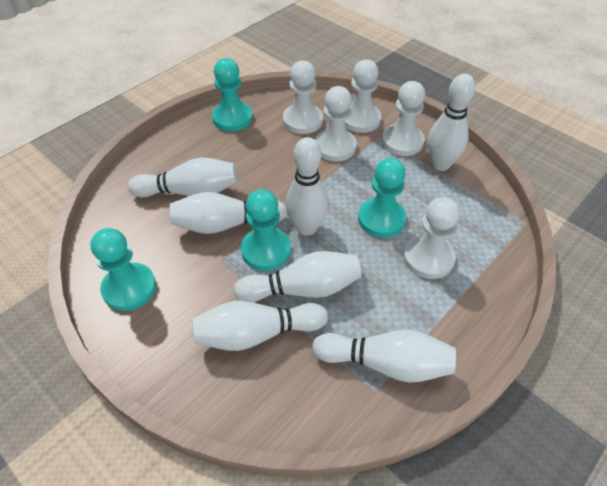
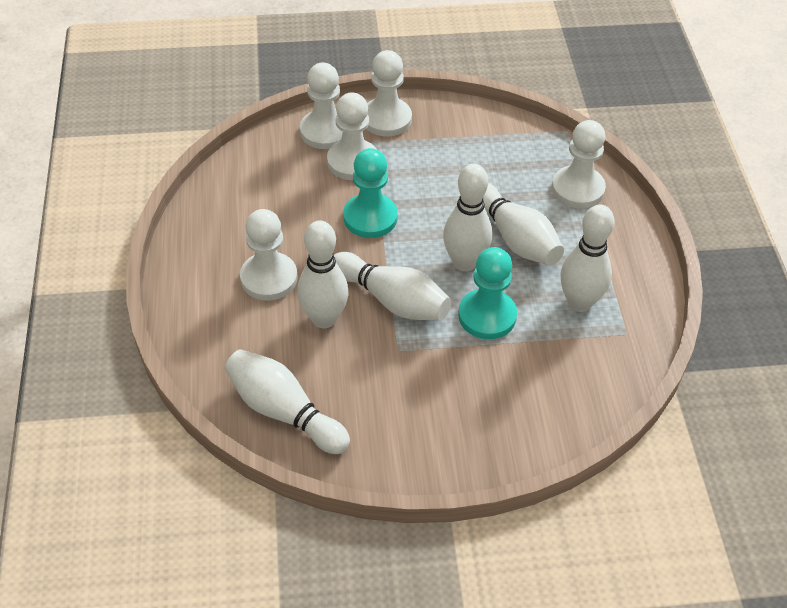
turquoise pawn: 4 -> 2
white bowling pin: 7 -> 6

